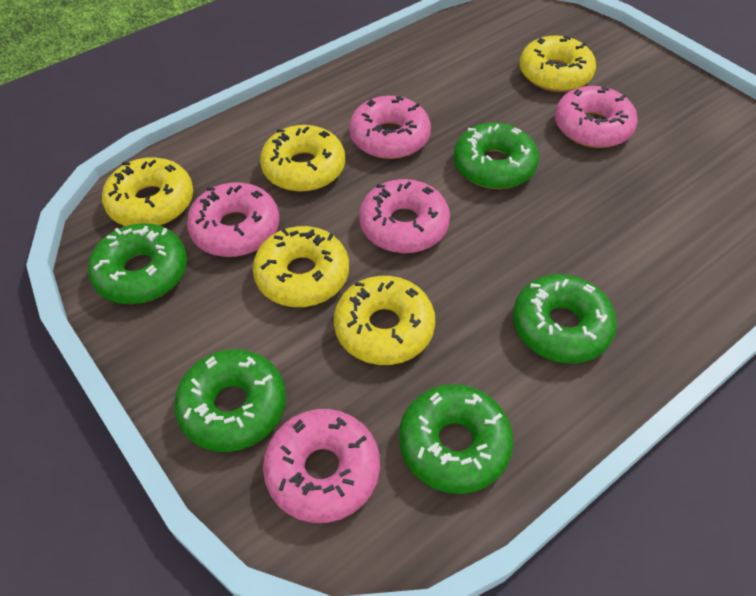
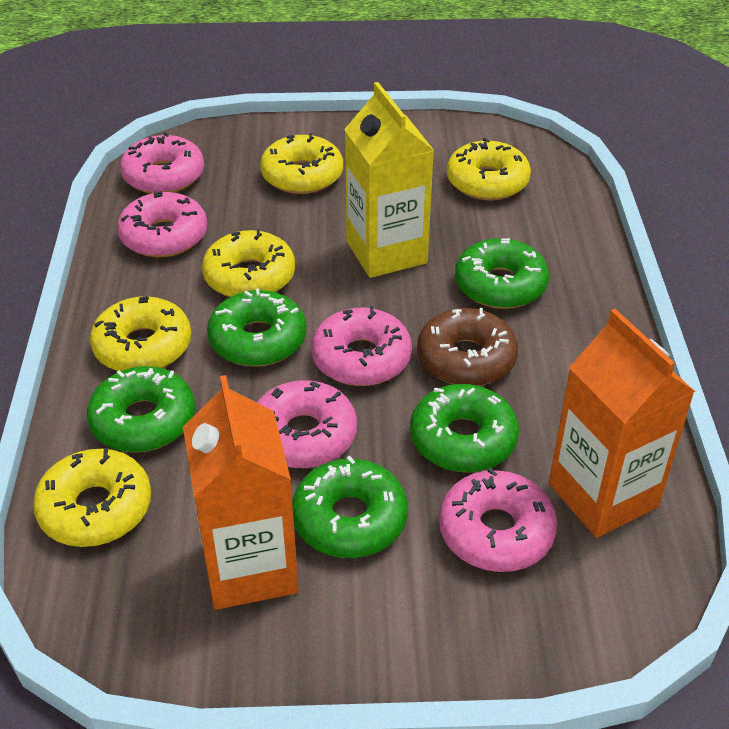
brown donut: 0 -> 1
orange carton: 0 -> 2
yellow carton: 0 -> 1

